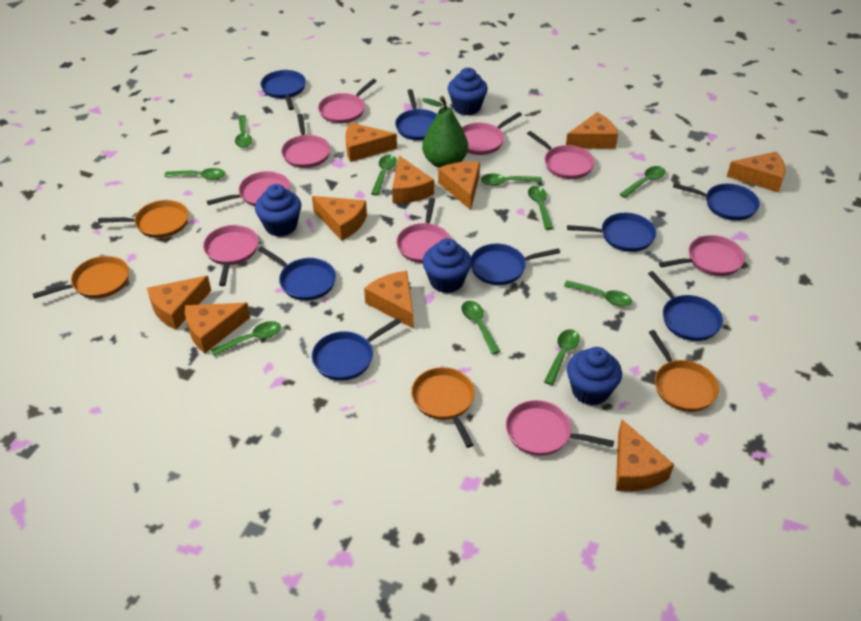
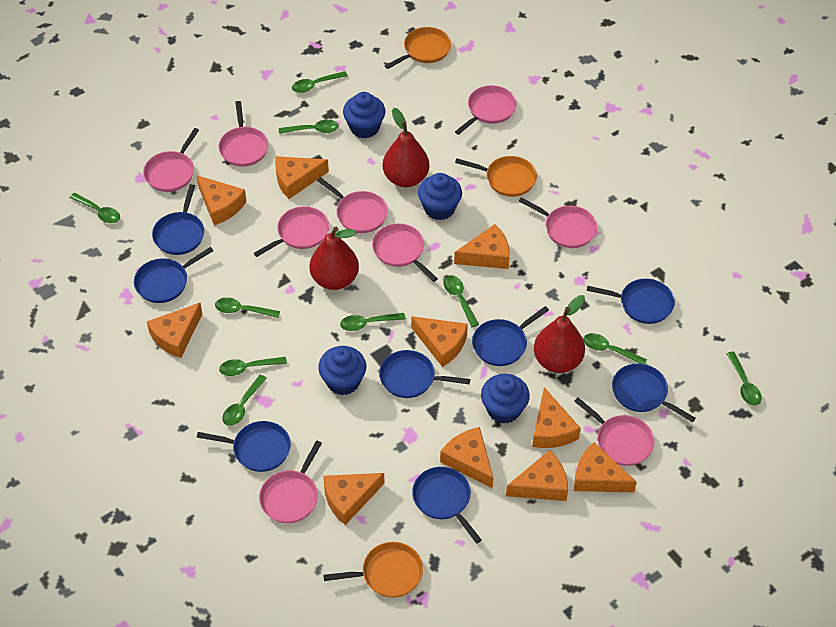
green pear: 1 -> 0
orange pan: 4 -> 3
red pear: 0 -> 3

